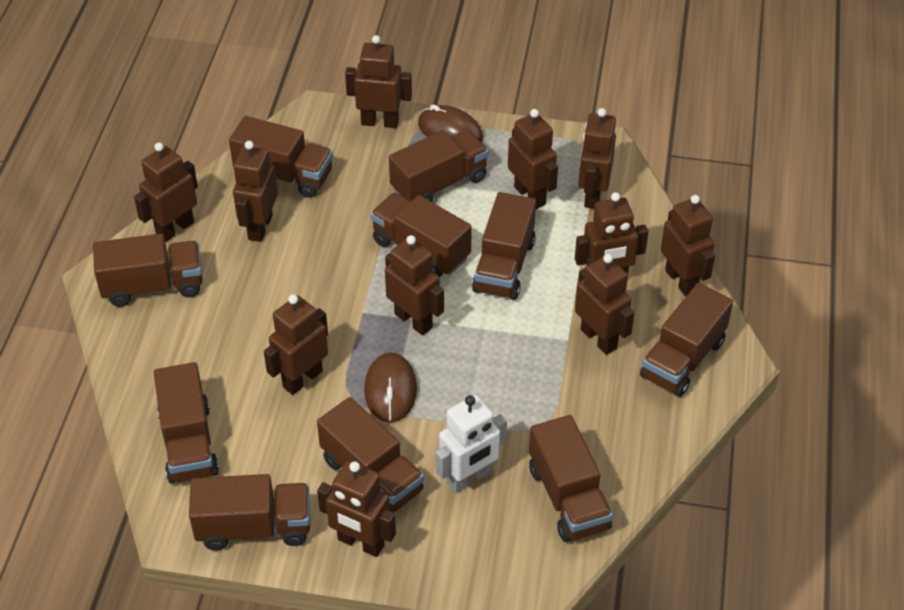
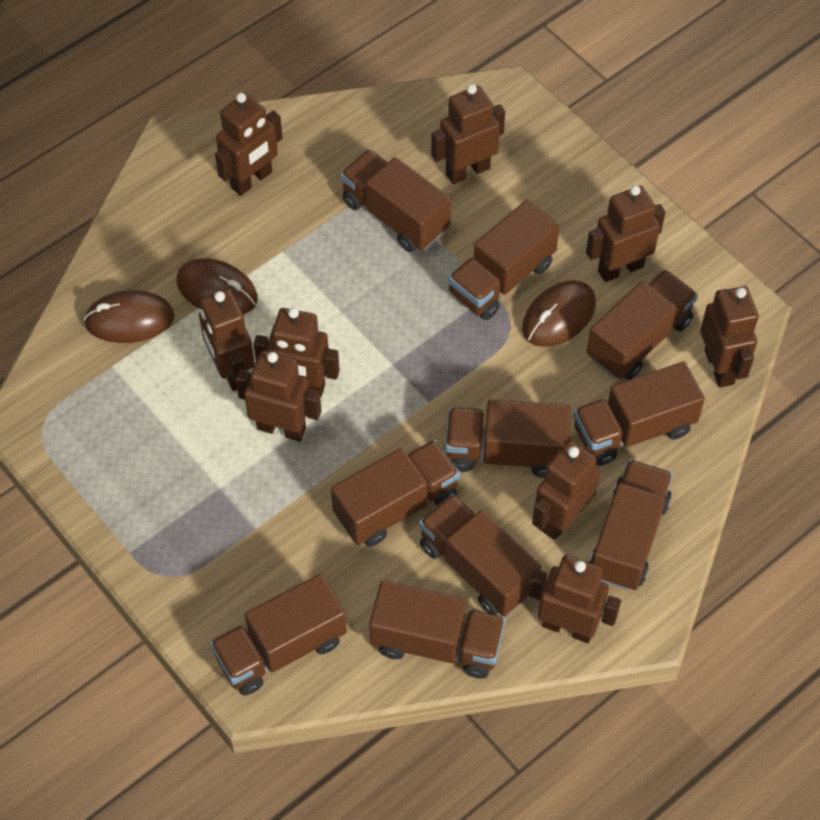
brown mouse: 2 -> 3
brown robot: 11 -> 9
white robot: 1 -> 0

